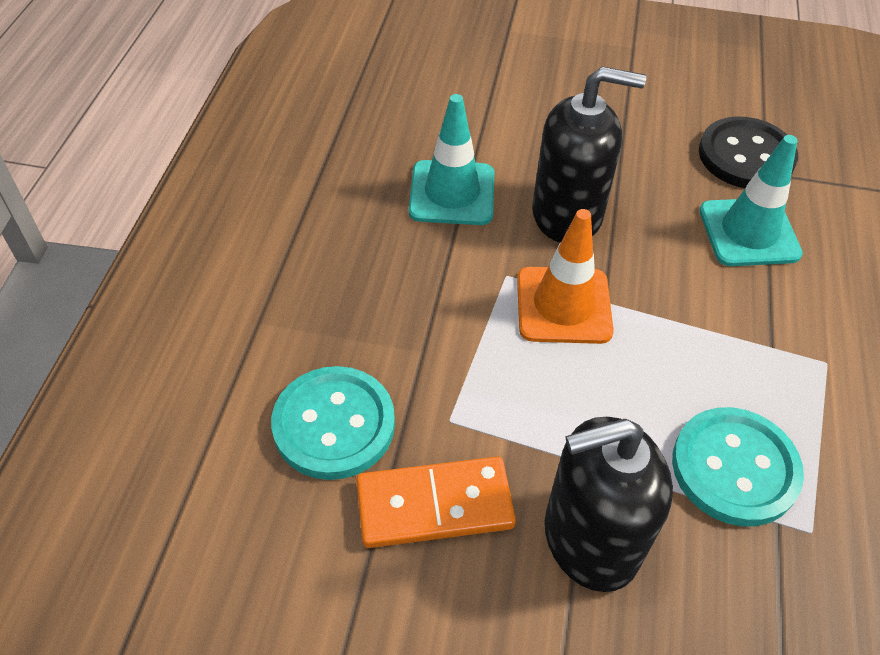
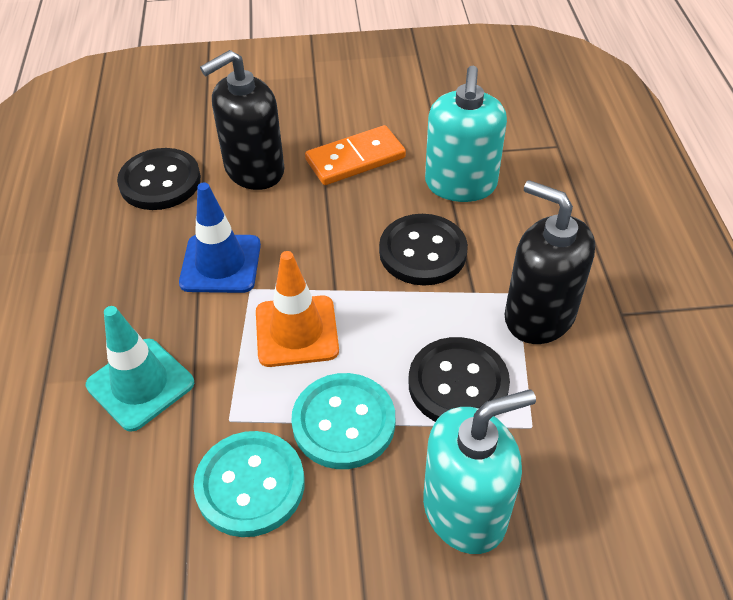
black button: 1 -> 3
blue traffic cone: 0 -> 1
turquoise soap dispenser: 0 -> 2
turquoise traffic cone: 2 -> 1

